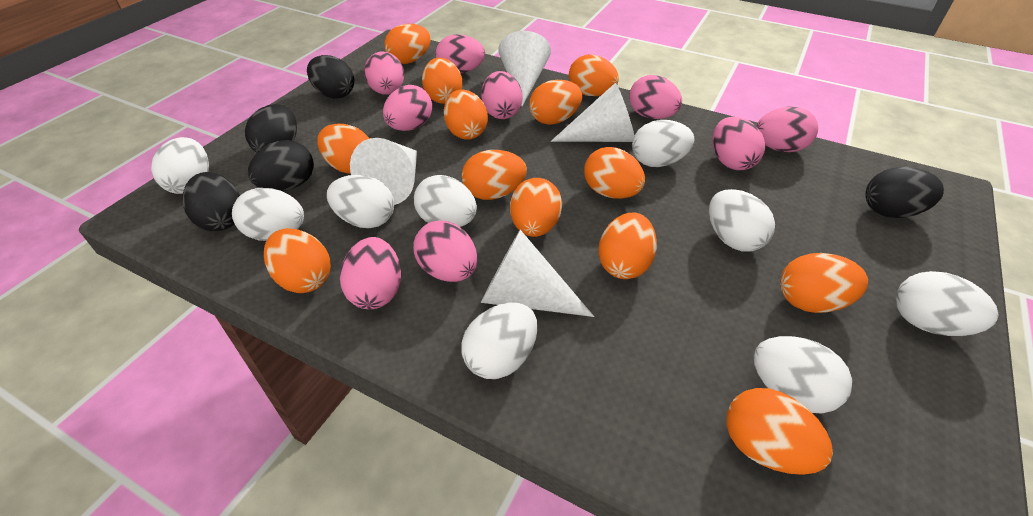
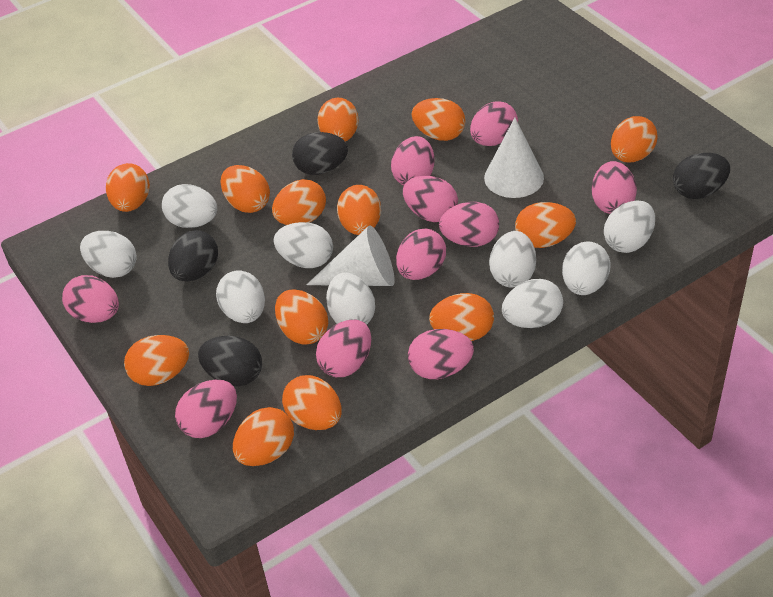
black egg: 5 -> 4
pink egg: 9 -> 10
white cone: 4 -> 2

